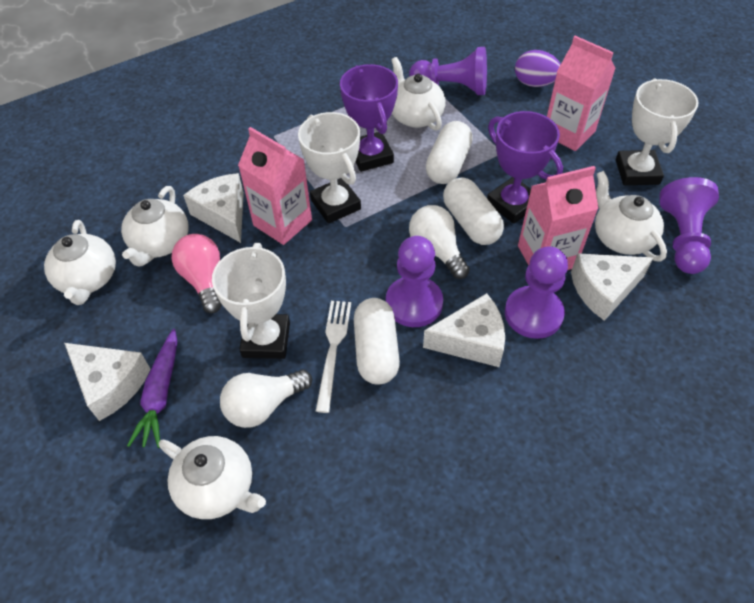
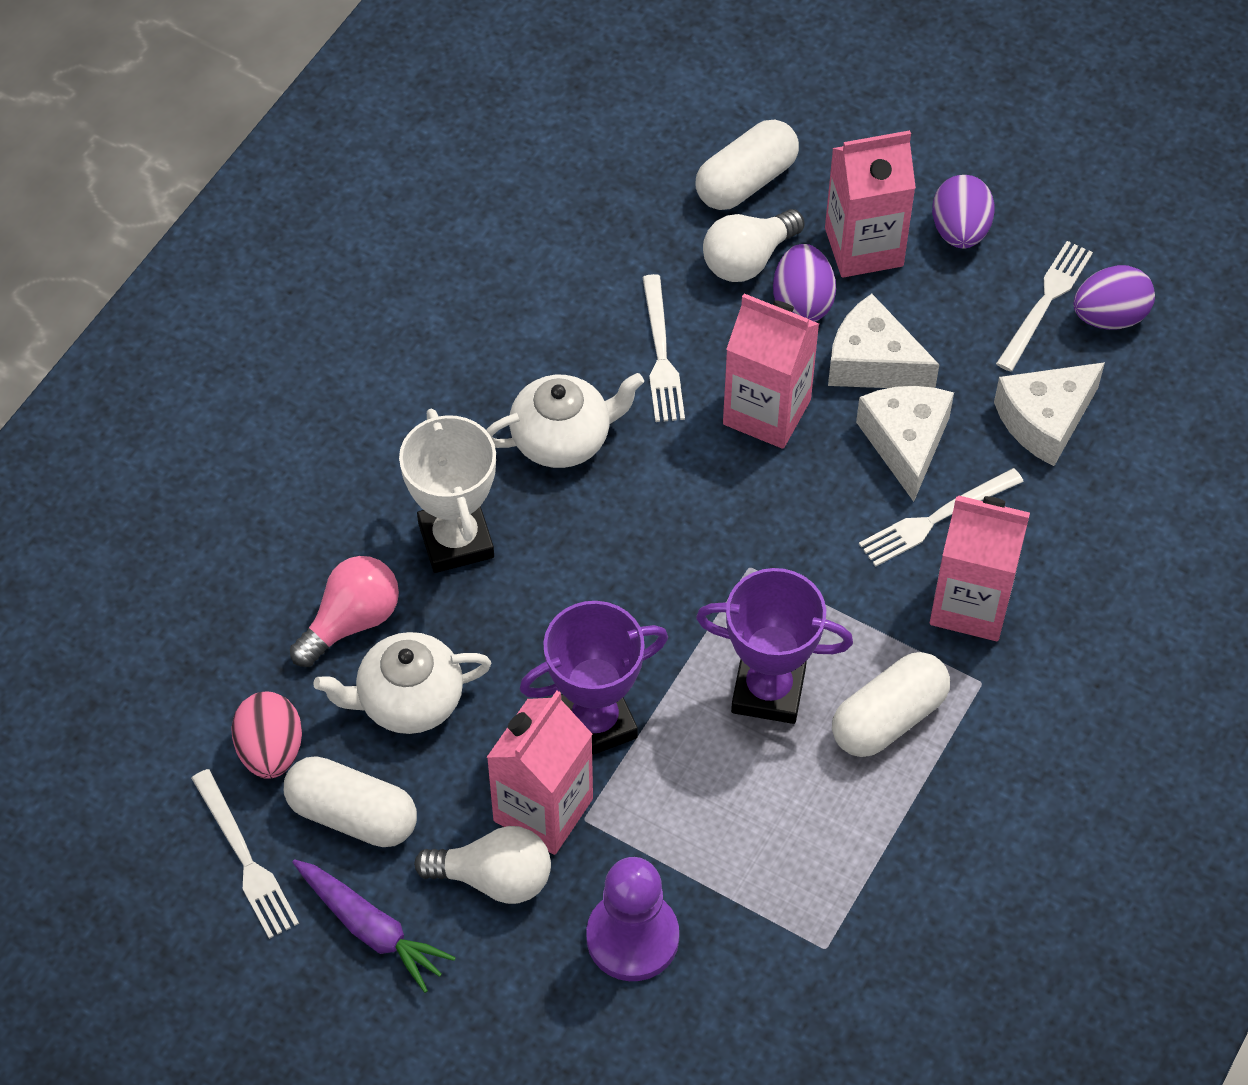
pink carton: 3 -> 4
pink egg: 0 -> 1
purple egg: 1 -> 3
purple pawn: 4 -> 1
white cheese: 4 -> 3
white fork: 1 -> 4
white teapot: 5 -> 2
white trophy: 3 -> 1

